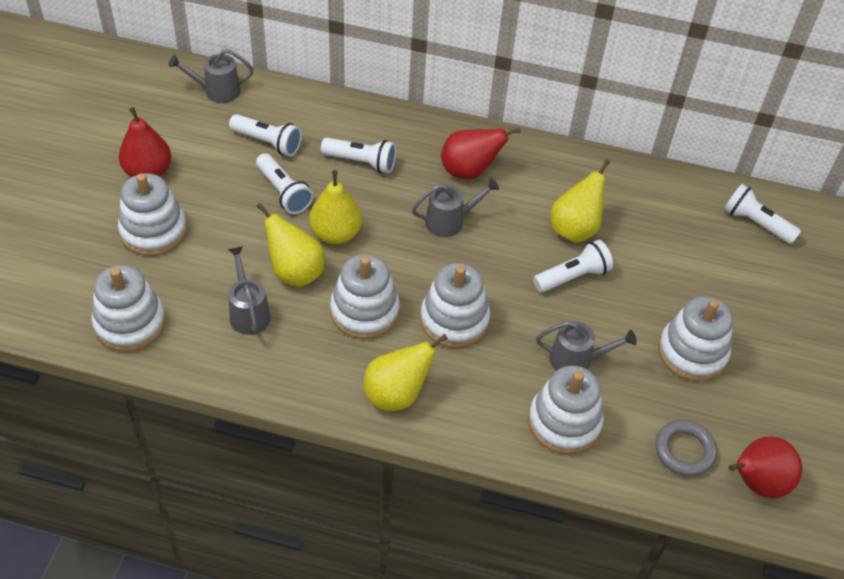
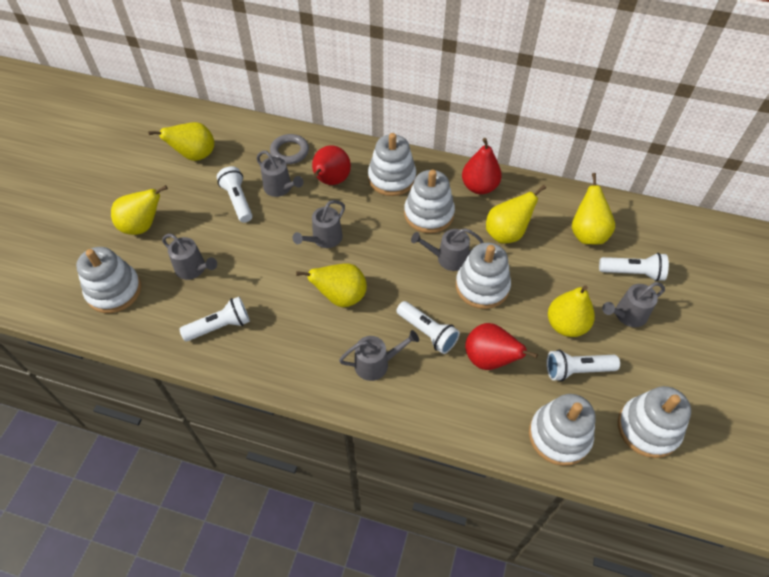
grey watering can: 4 -> 6
yellow pear: 4 -> 6

